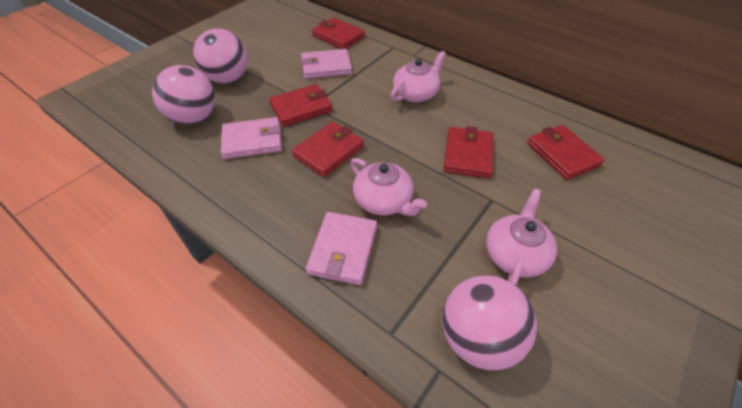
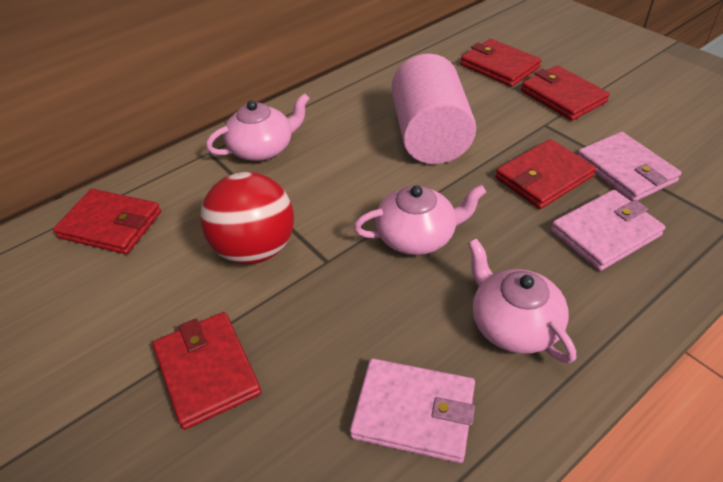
pink ball: 3 -> 0
pink cylinder: 0 -> 1
red ball: 0 -> 1

